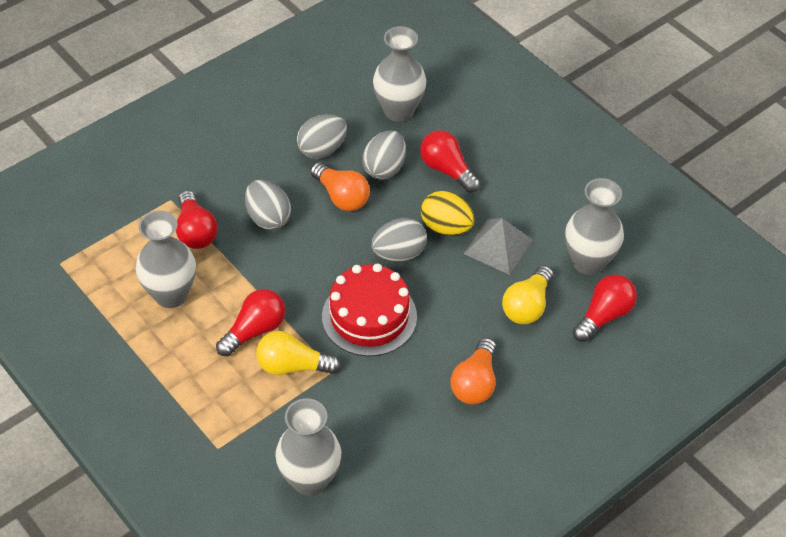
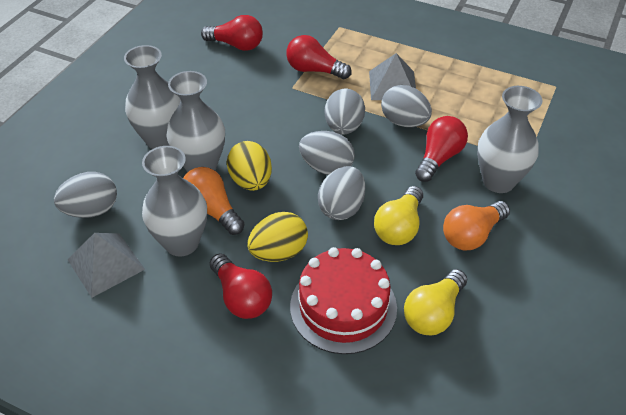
grey egg: 4 -> 5
grey pyramid: 1 -> 2
yellow egg: 1 -> 2

